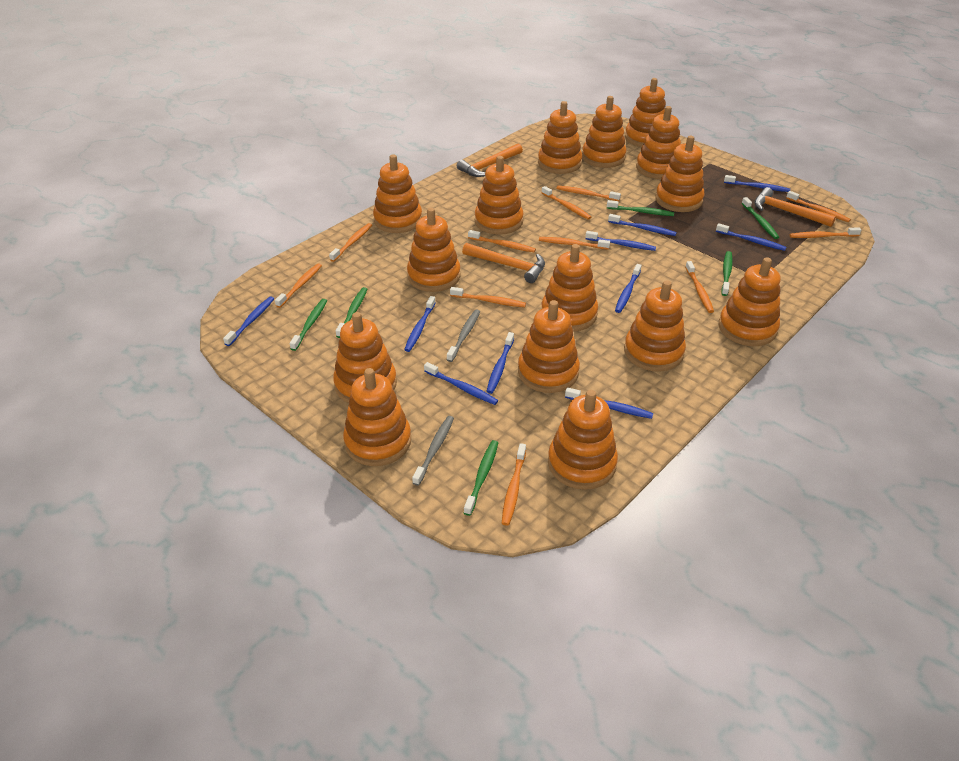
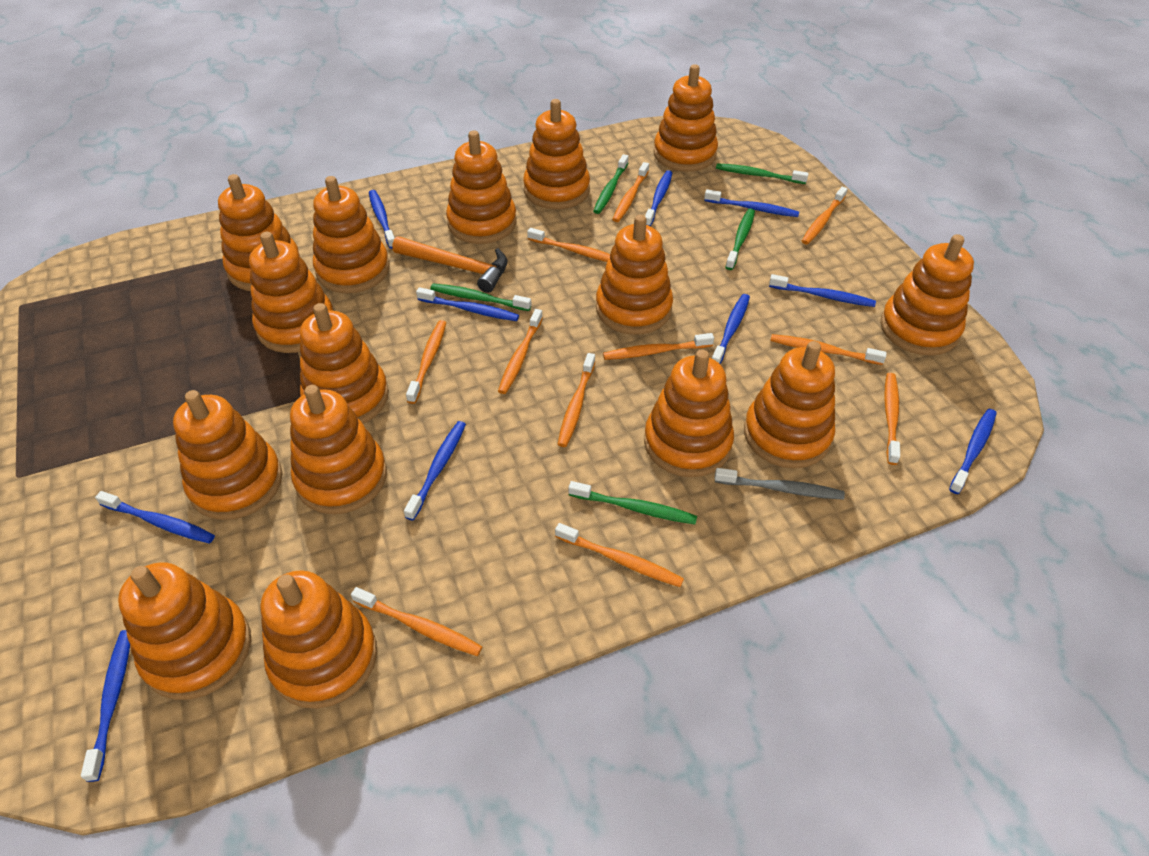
green toothbrush: 6 -> 5
grey toothbrush: 2 -> 1
orange hammer: 3 -> 1

